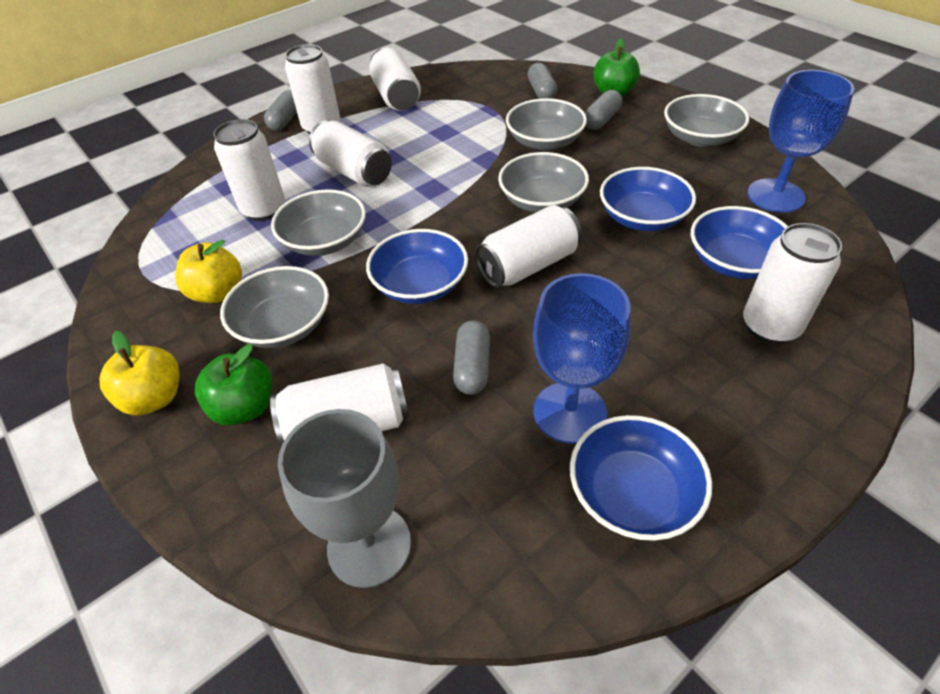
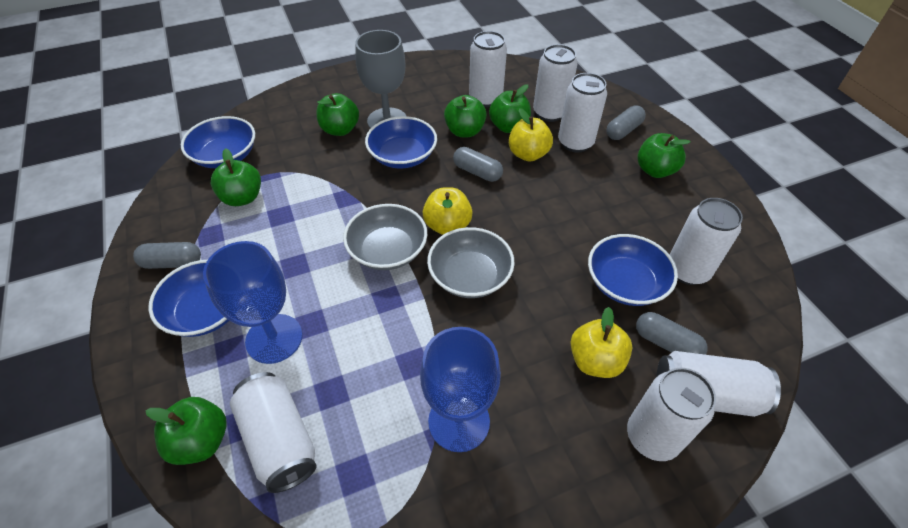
green apple: 2 -> 6
grey bowl: 5 -> 2
yellow apple: 2 -> 3

